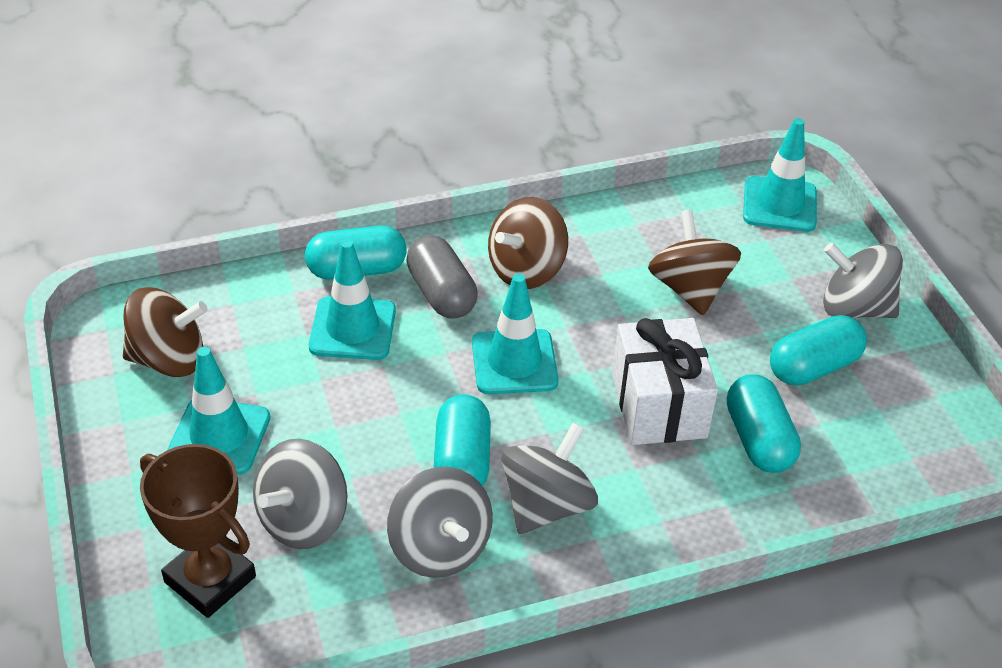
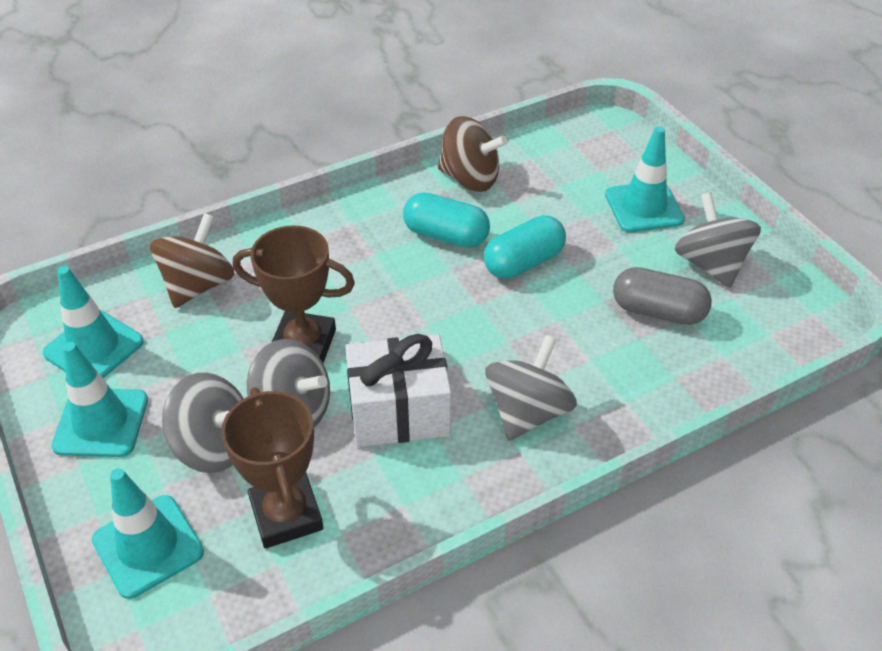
brown spinning top: 3 -> 2
brown trophy: 1 -> 2
turquoise capsule: 4 -> 2

